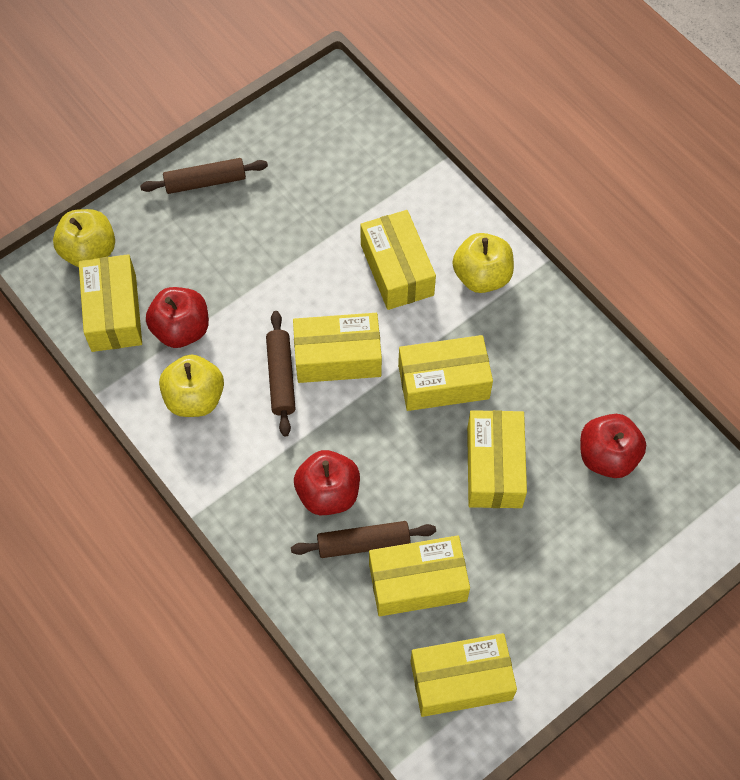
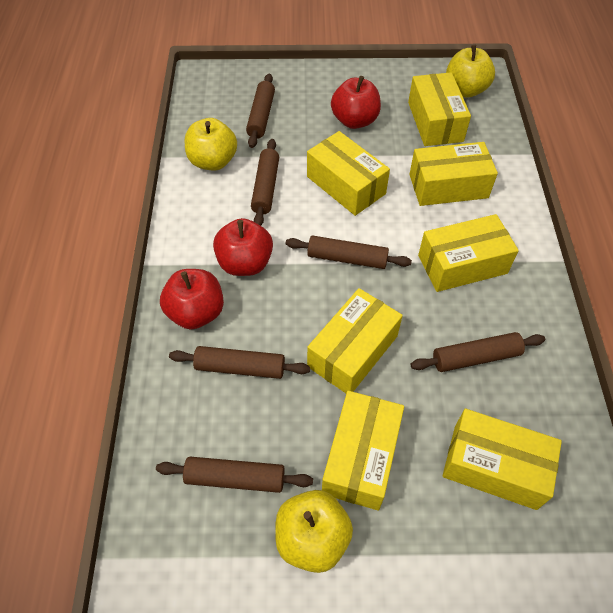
brown rolling pin: 3 -> 6

